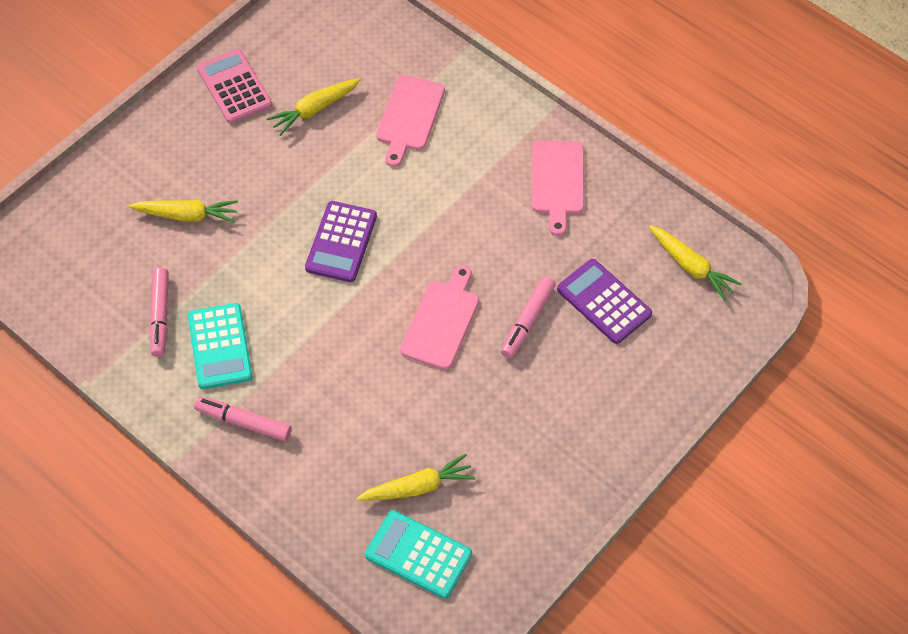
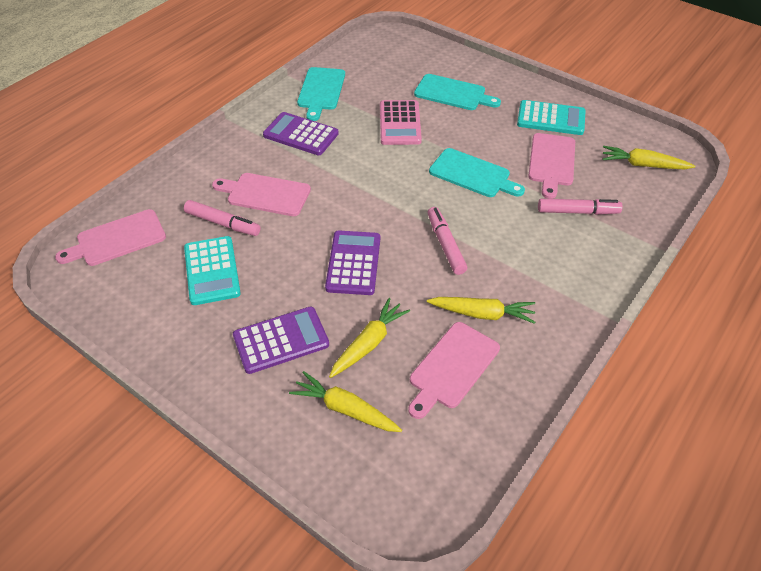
pink cutting board: 3 -> 4
purple calculator: 2 -> 3
turquoise cutting board: 0 -> 3

